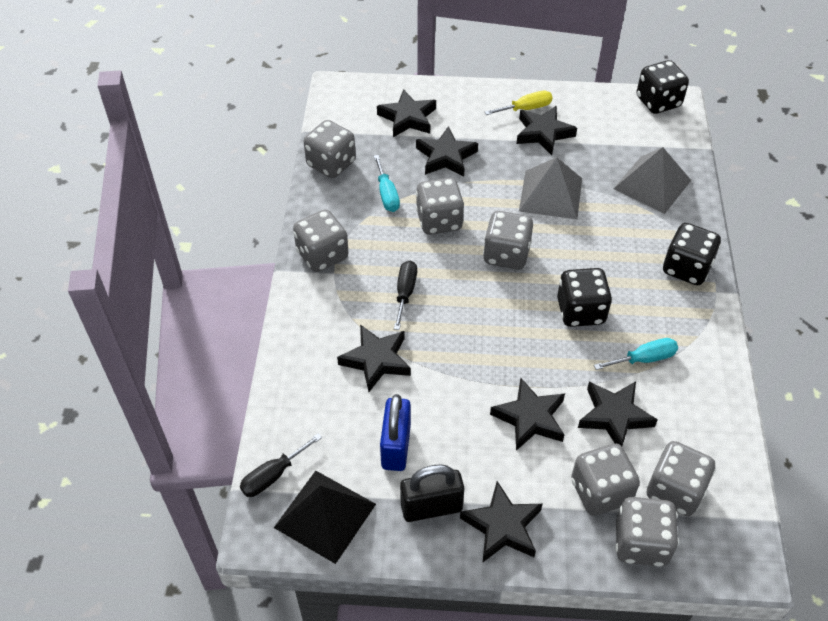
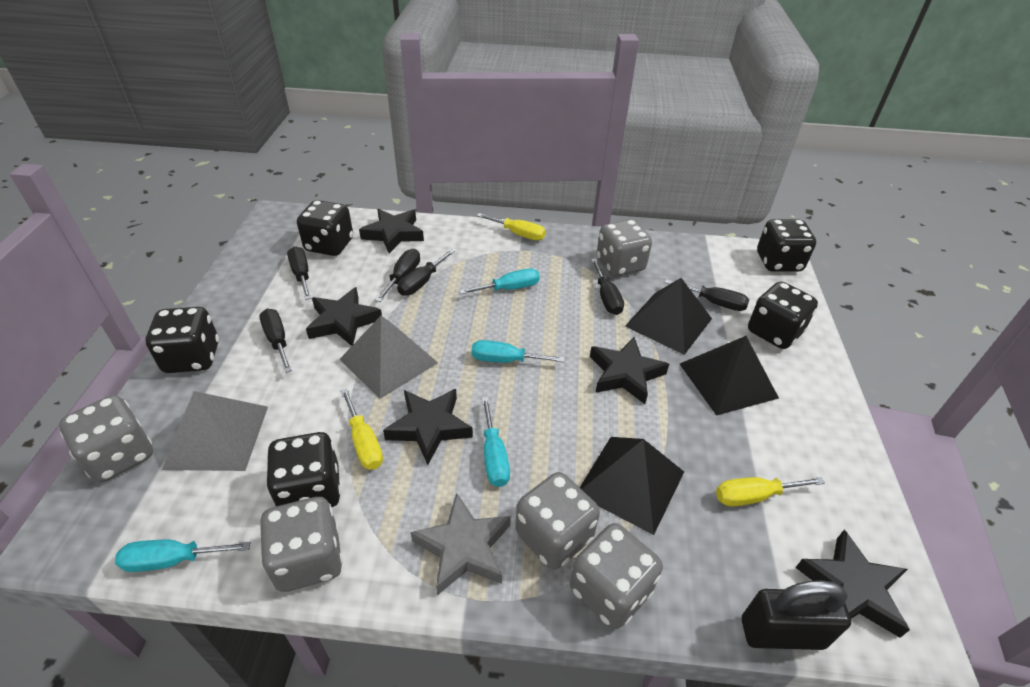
black dice: 3 -> 5
black pyramid: 1 -> 3
black screwdriver: 2 -> 6
black star: 7 -> 5
blue padlock: 1 -> 0
grey dice: 7 -> 5
grey star: 0 -> 1
turquoise screwdriver: 2 -> 4
yellow screwdriver: 1 -> 3

